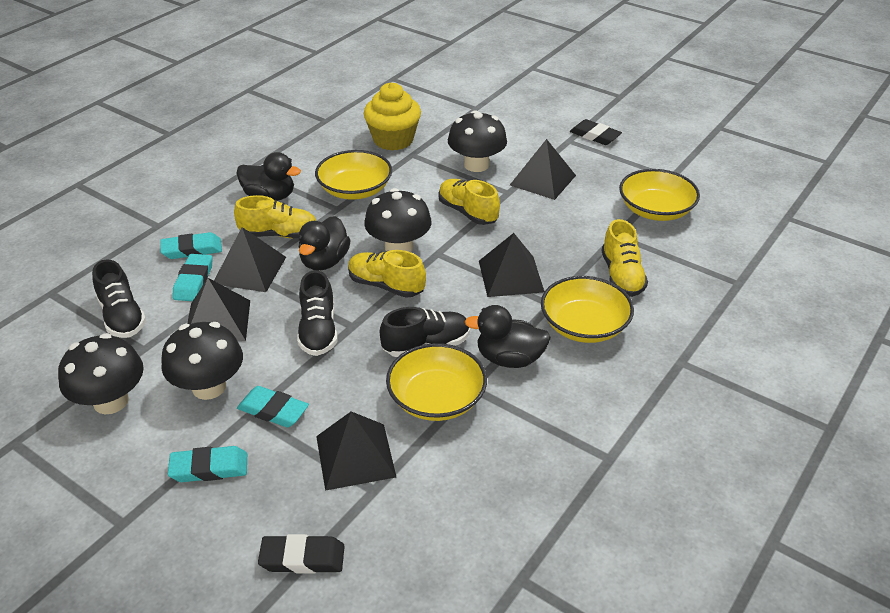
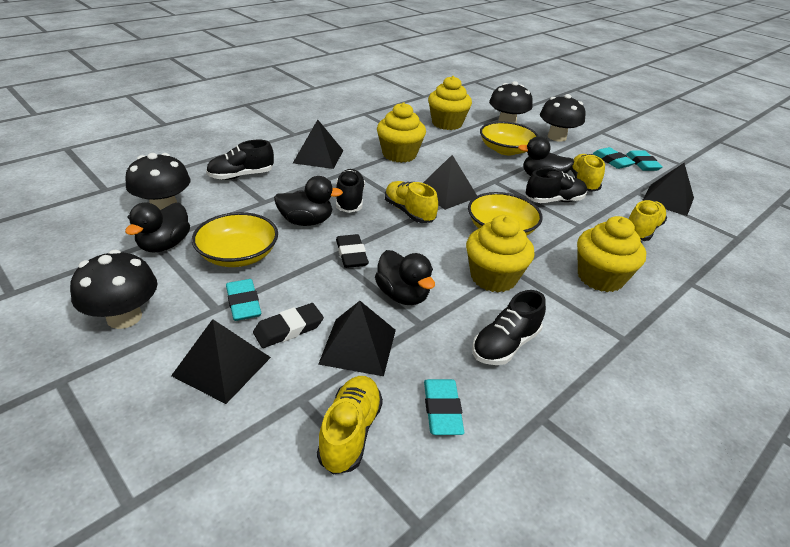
black duck: 3 -> 4
black shoe: 3 -> 4
yellow bowl: 4 -> 3
yellow cupcake: 1 -> 4

